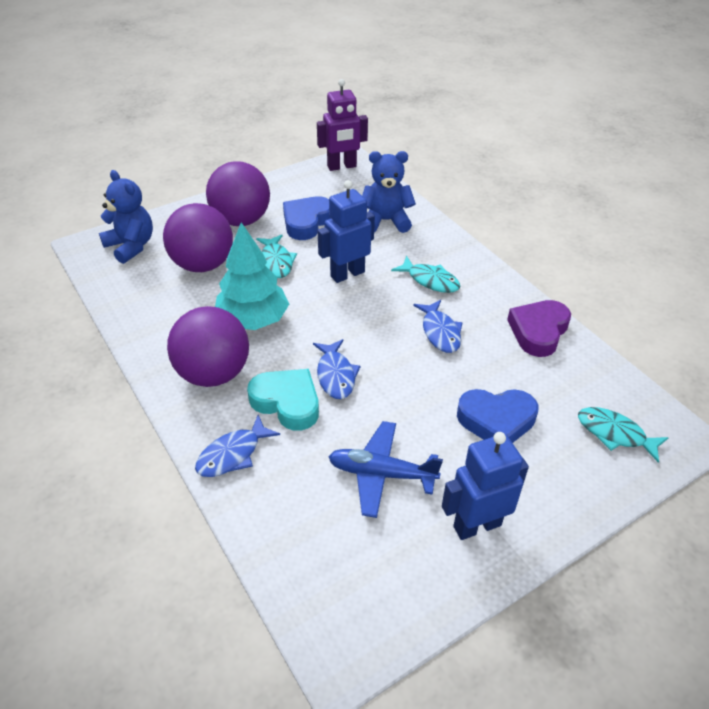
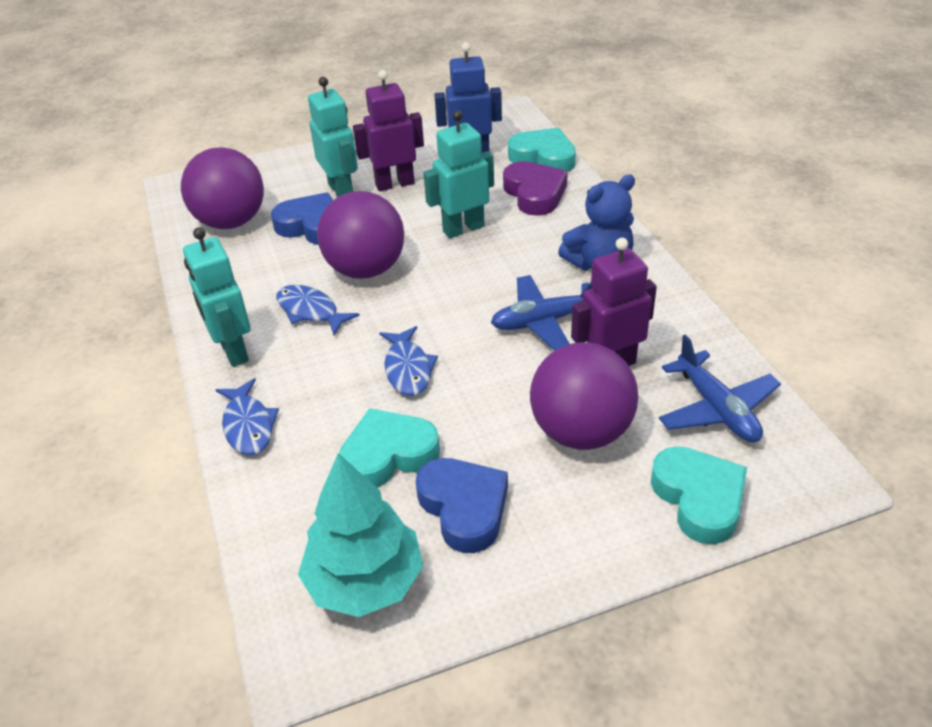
blue plane: 1 -> 2
blue robot: 2 -> 1
blue teddy bear: 2 -> 1
purple robot: 1 -> 2
turquoise fish: 3 -> 0
turquoise heart: 1 -> 3
turquoise robot: 0 -> 3

